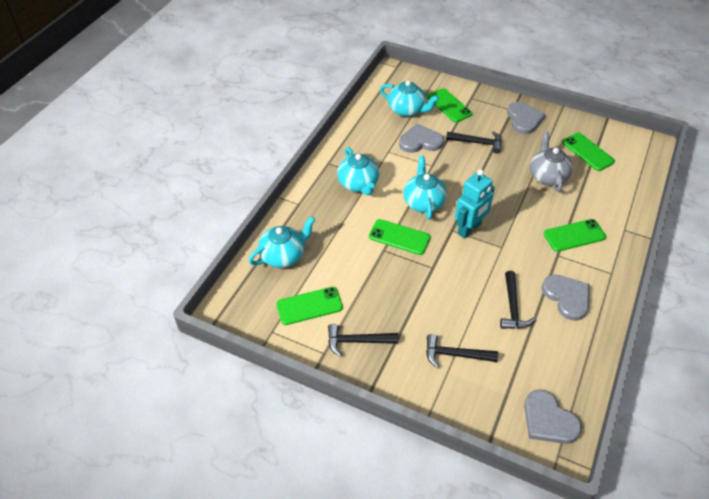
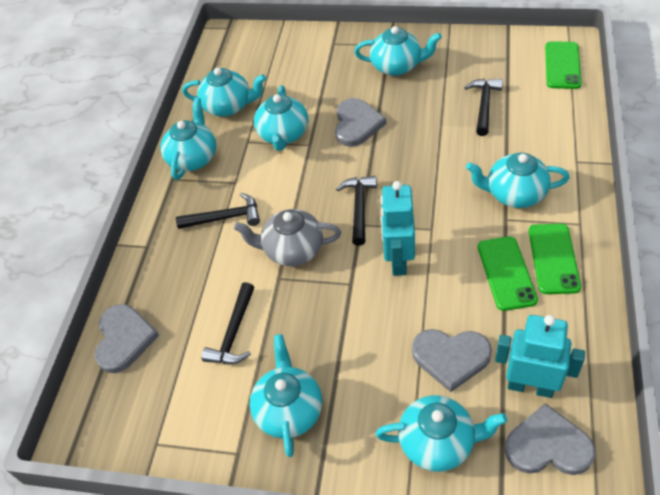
green phone: 5 -> 3
turquoise robot: 1 -> 2
turquoise teapot: 4 -> 7

